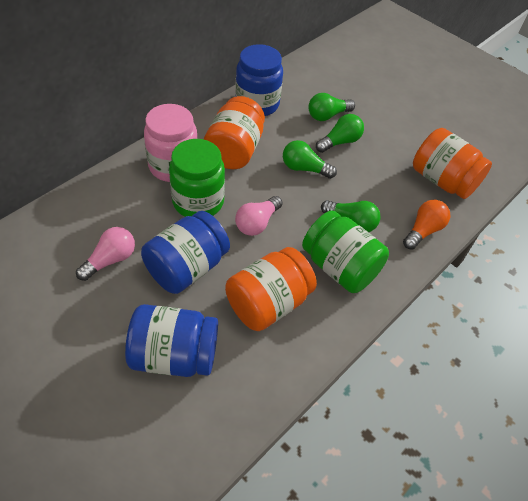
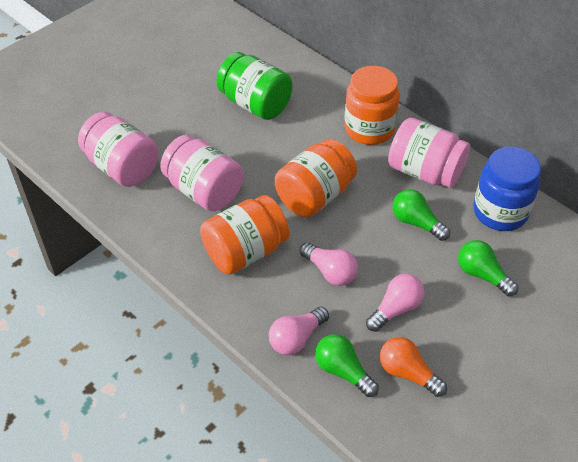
blue jar: 3 -> 1
green jar: 2 -> 1
green light bulb: 4 -> 3
pink jar: 1 -> 3
pink light bulb: 2 -> 3

